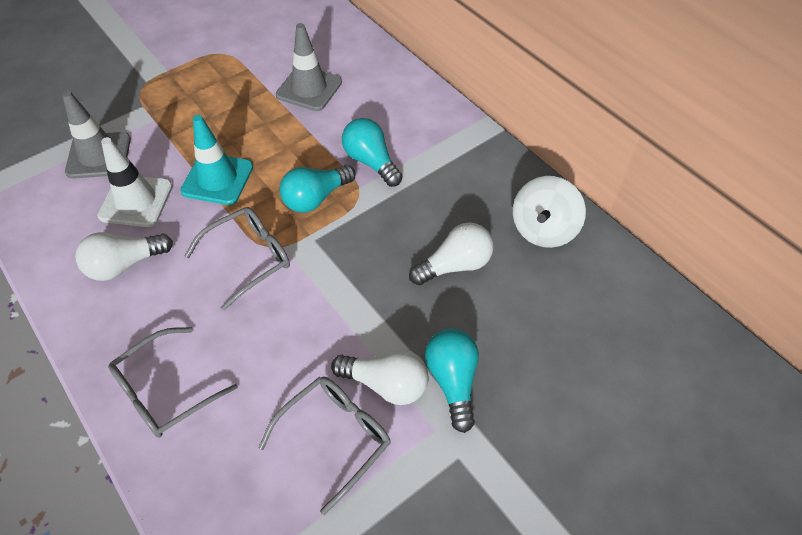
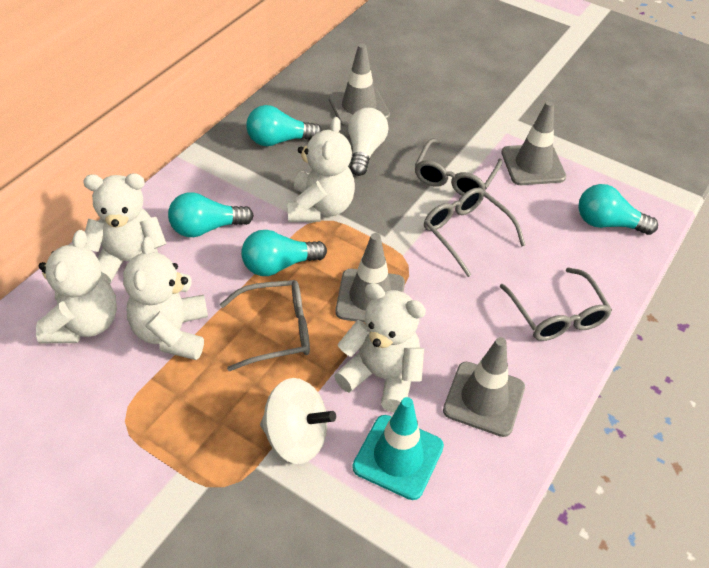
grey glasses: 3 -> 4
grey traffic cone: 2 -> 4
turquoise light bulb: 3 -> 4
white light bulb: 3 -> 1
white teddy bear: 0 -> 5
white traffic cone: 1 -> 0

